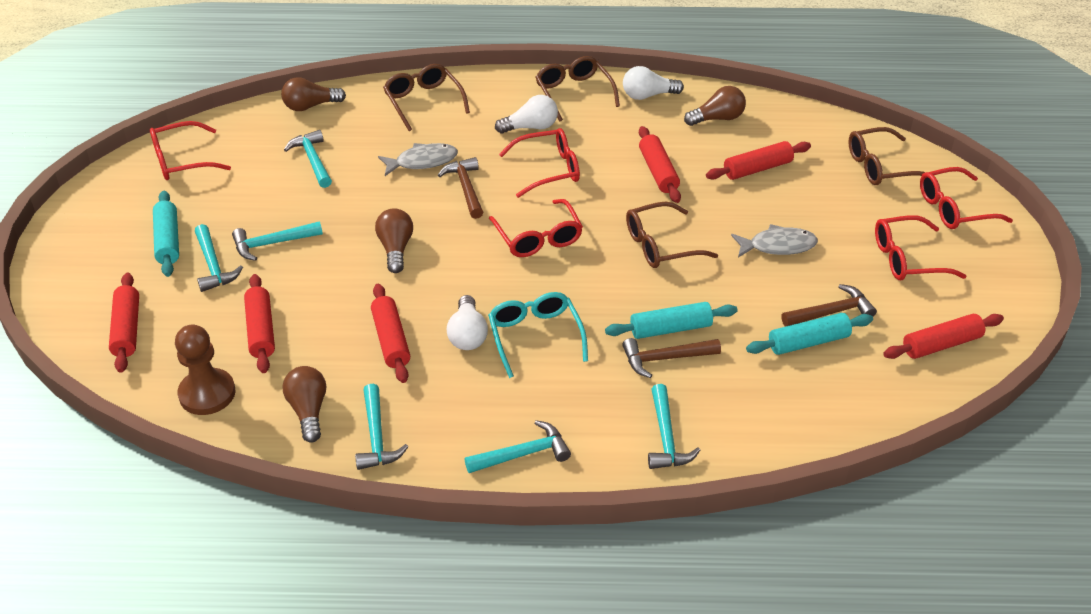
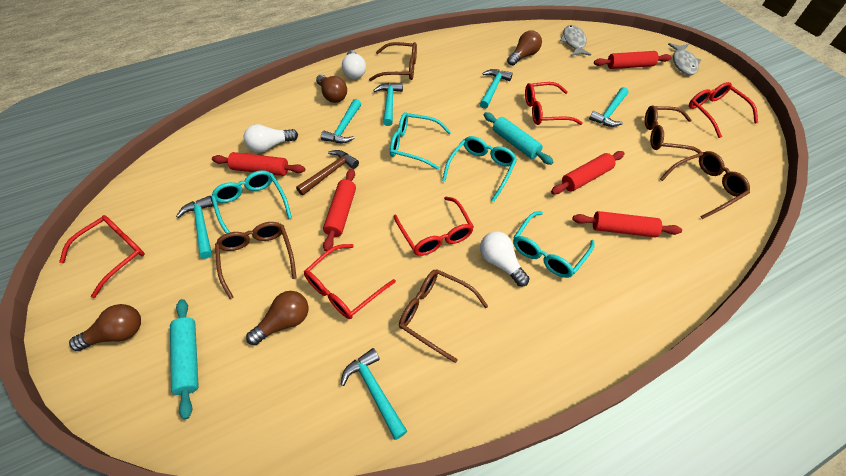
brown glasses: 4 -> 5
brown hammer: 3 -> 1
brown pawn: 1 -> 0
red rolling pin: 6 -> 5
turquoise glasses: 1 -> 4
turquoise rolling pin: 3 -> 2

